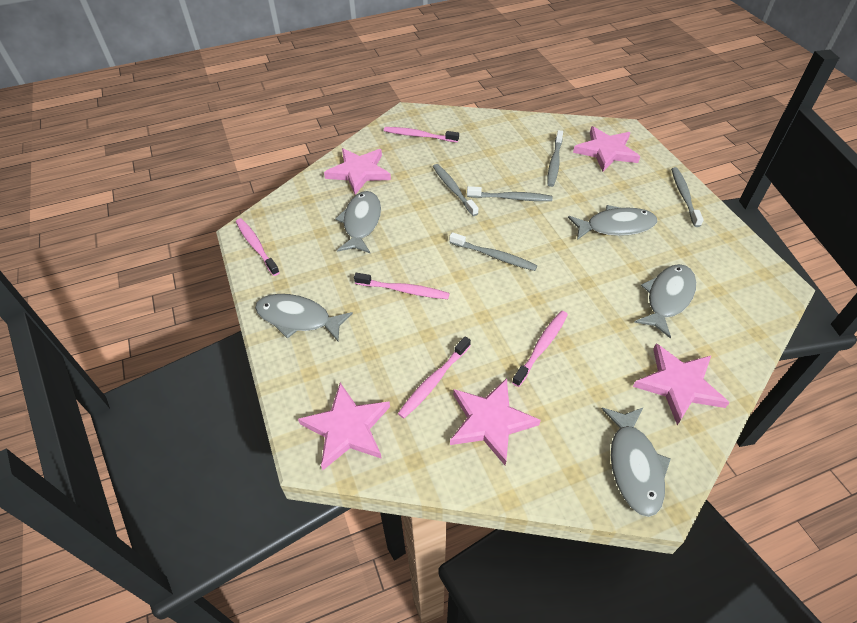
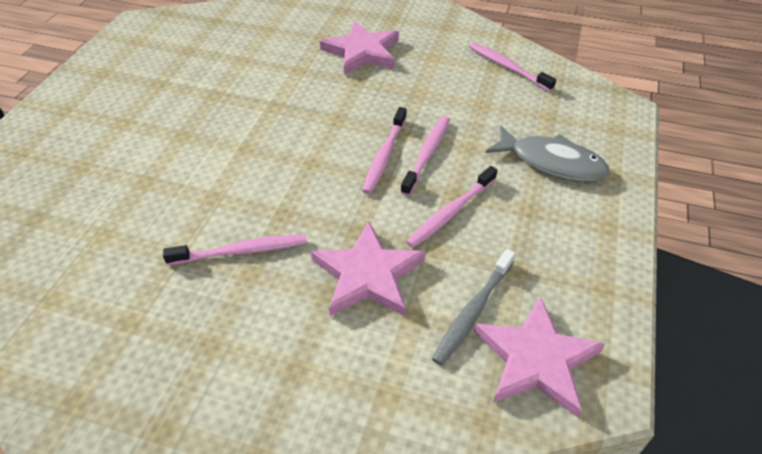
grey fish: 5 -> 1
grey toothbrush: 5 -> 1
pink star: 5 -> 3

